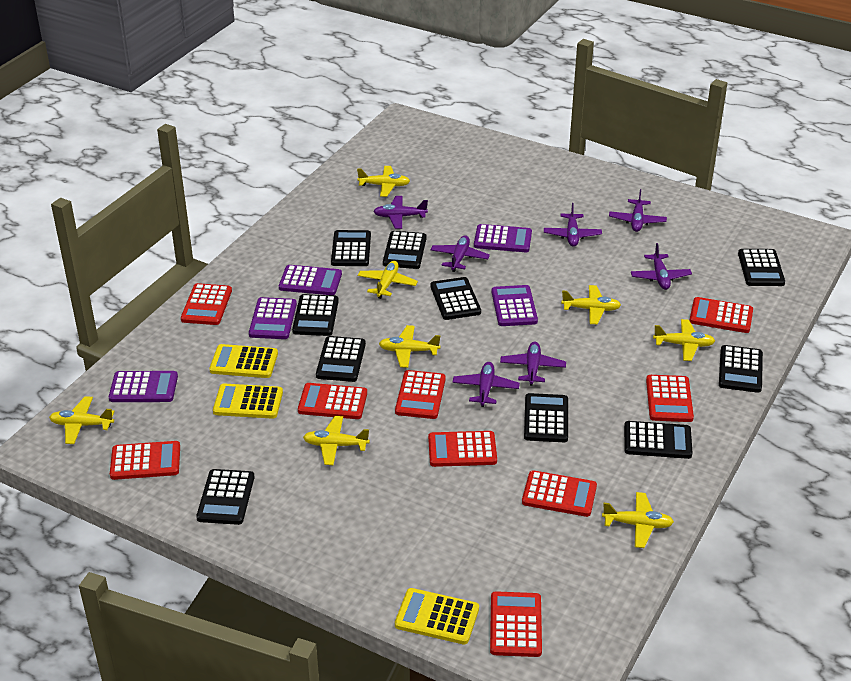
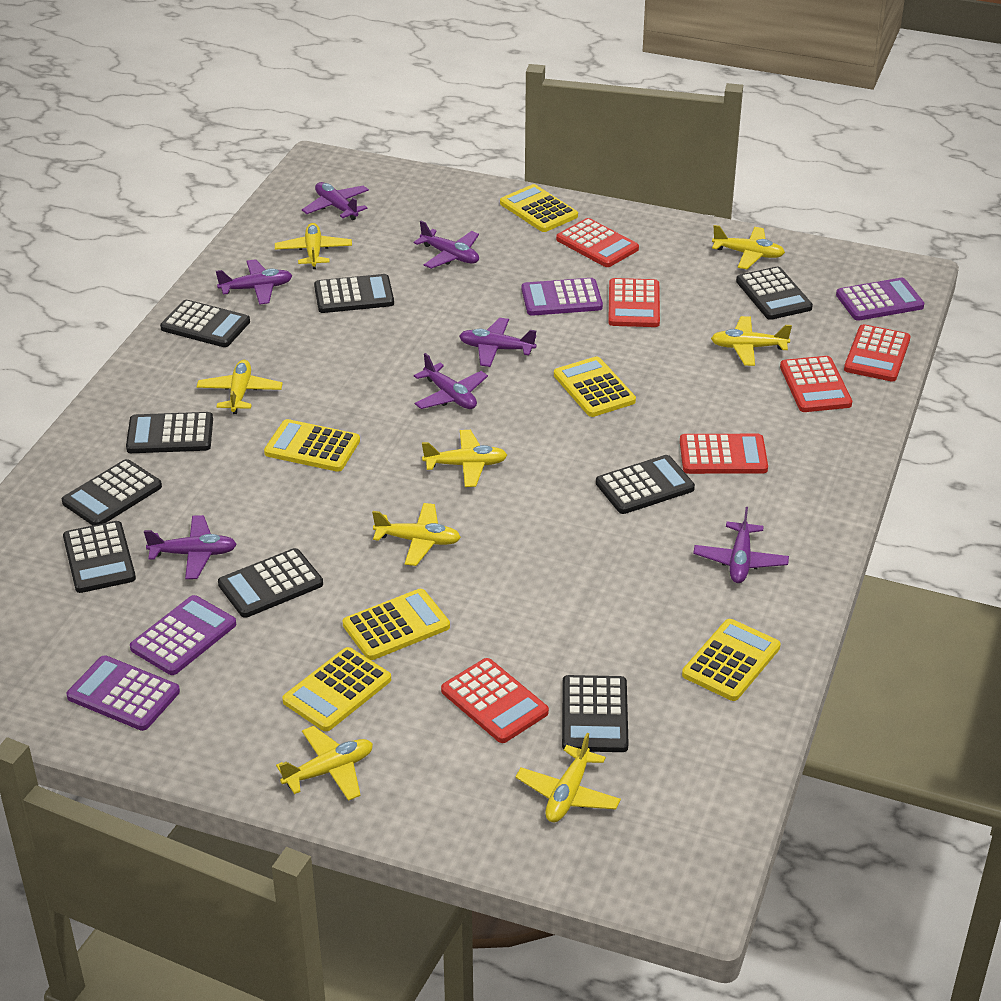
black calculator: 10 -> 9
purple calculator: 5 -> 4
red calculator: 9 -> 6
yellow calculator: 3 -> 6

